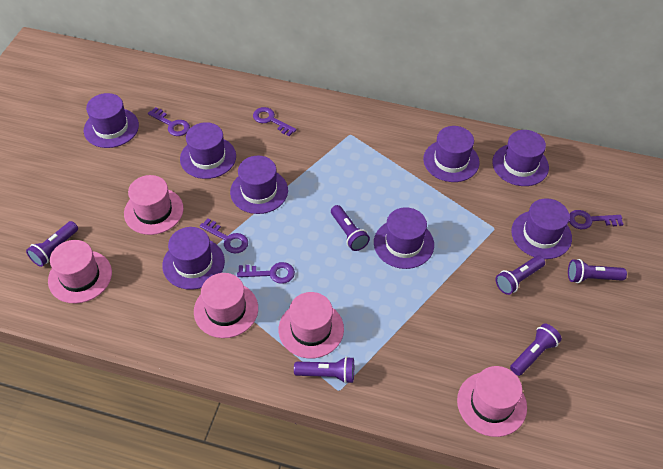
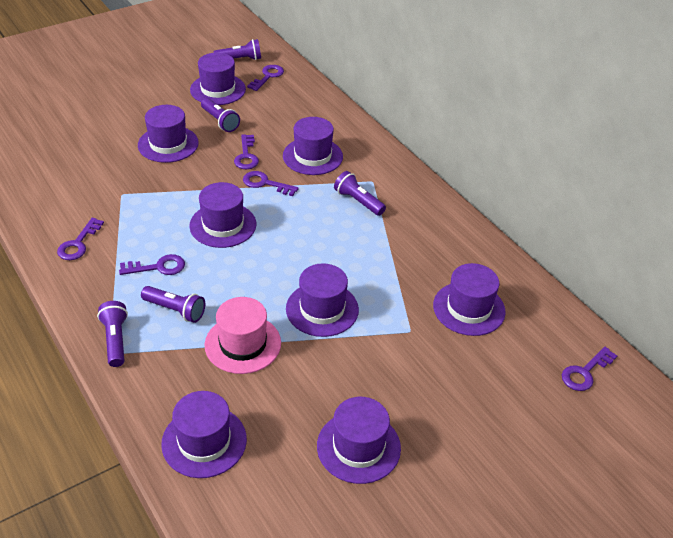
pink hat: 5 -> 1
purple flashlight: 6 -> 5
purple key: 5 -> 6

